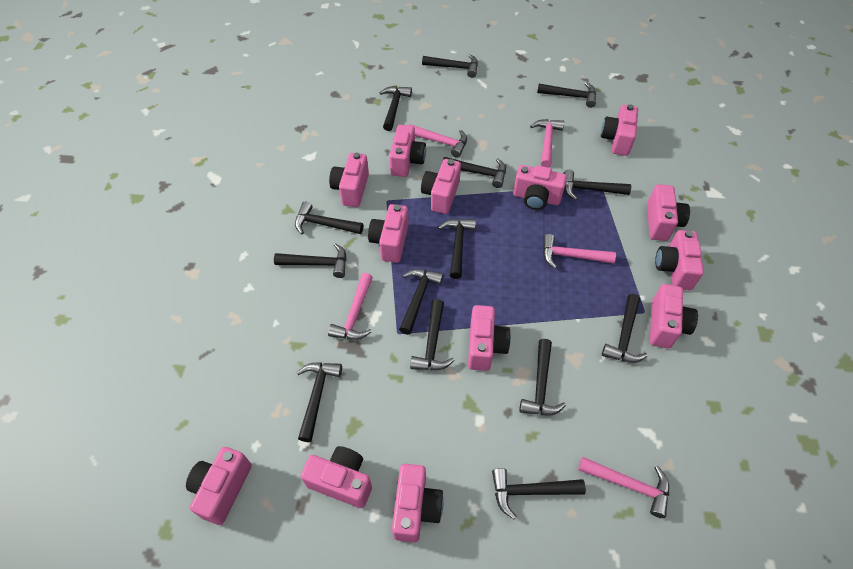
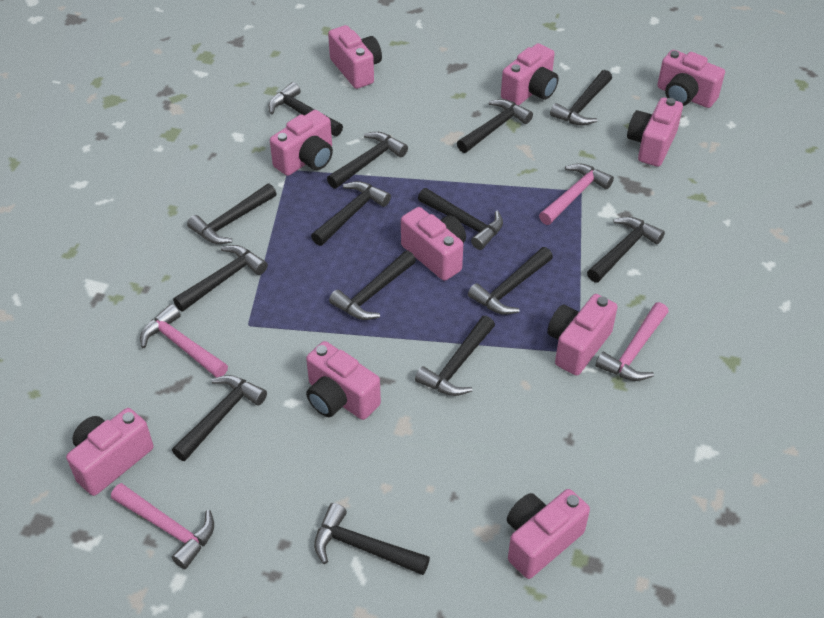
pink camera: 13 -> 10
pink hammer: 5 -> 4

